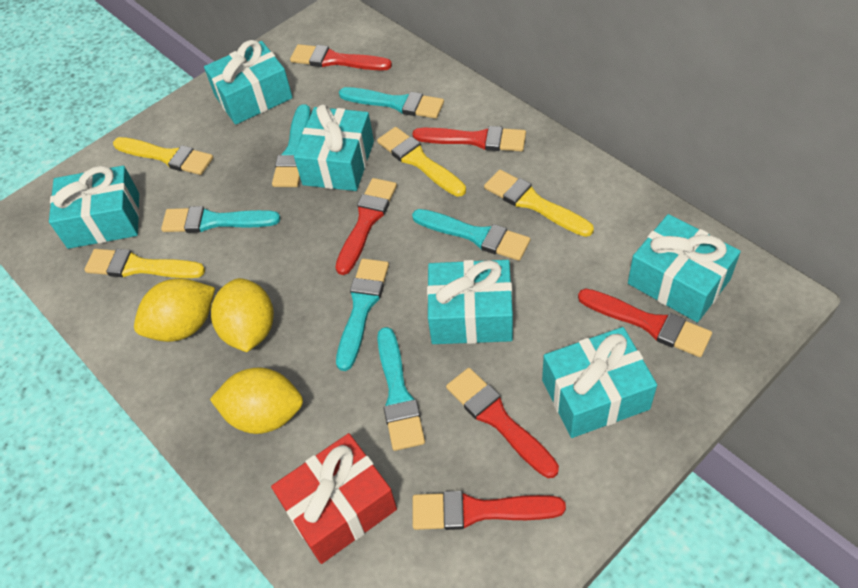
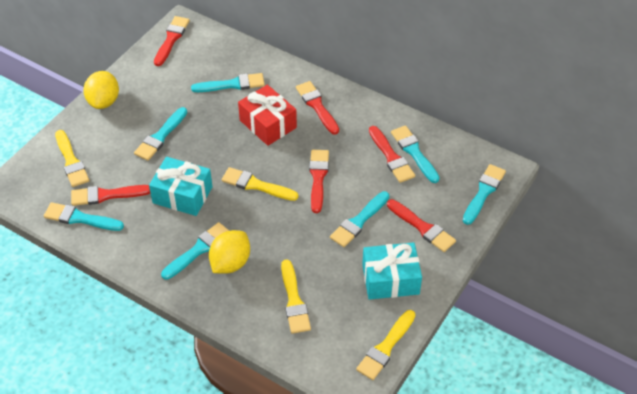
turquoise brush: 6 -> 7
turquoise gift: 6 -> 2
yellow lemon: 3 -> 2

